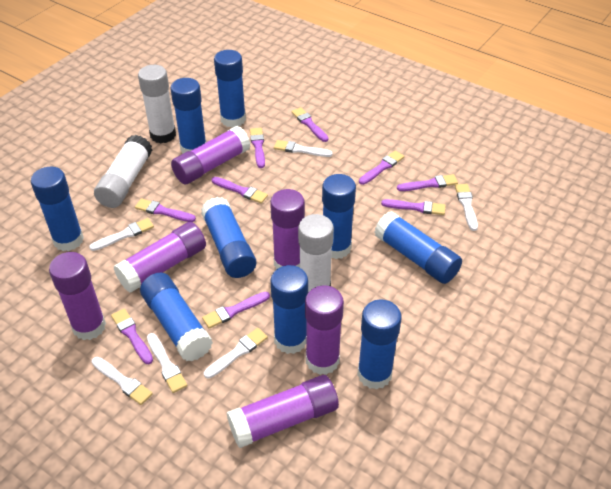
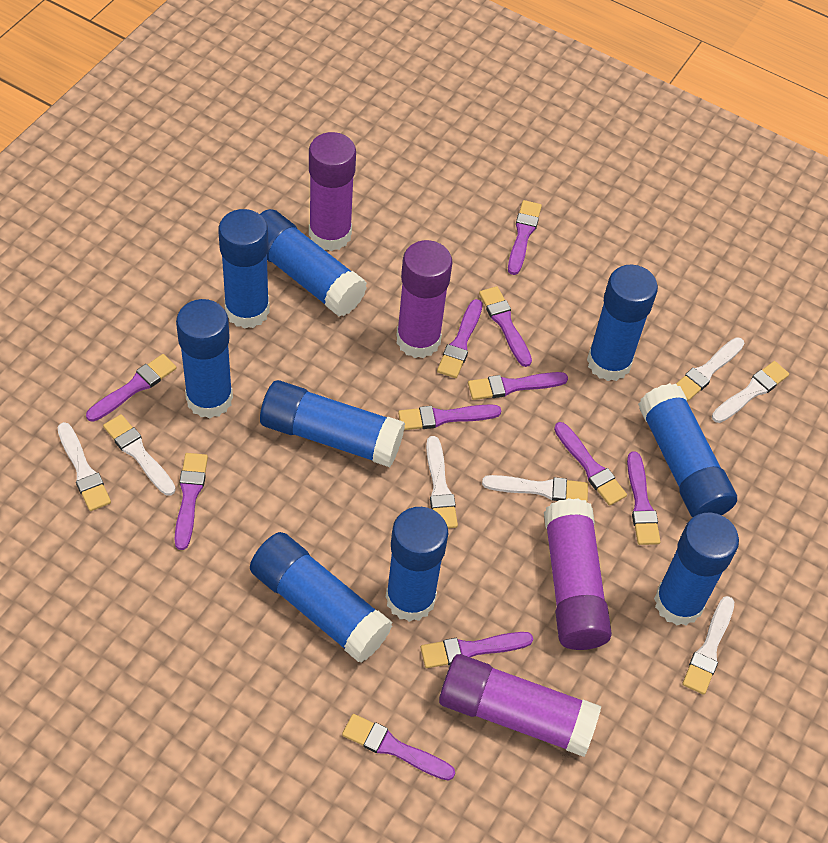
purple brush: 9 -> 11
purple glue stick: 6 -> 4
white brush: 6 -> 7
white glue stick: 3 -> 0

